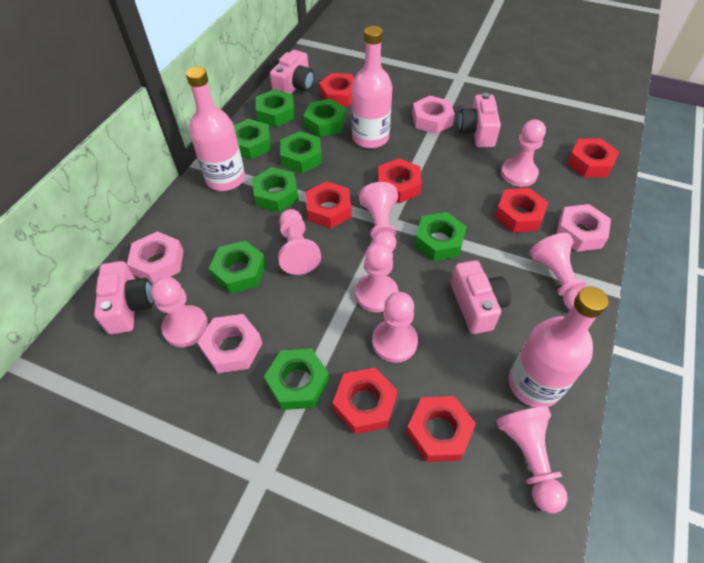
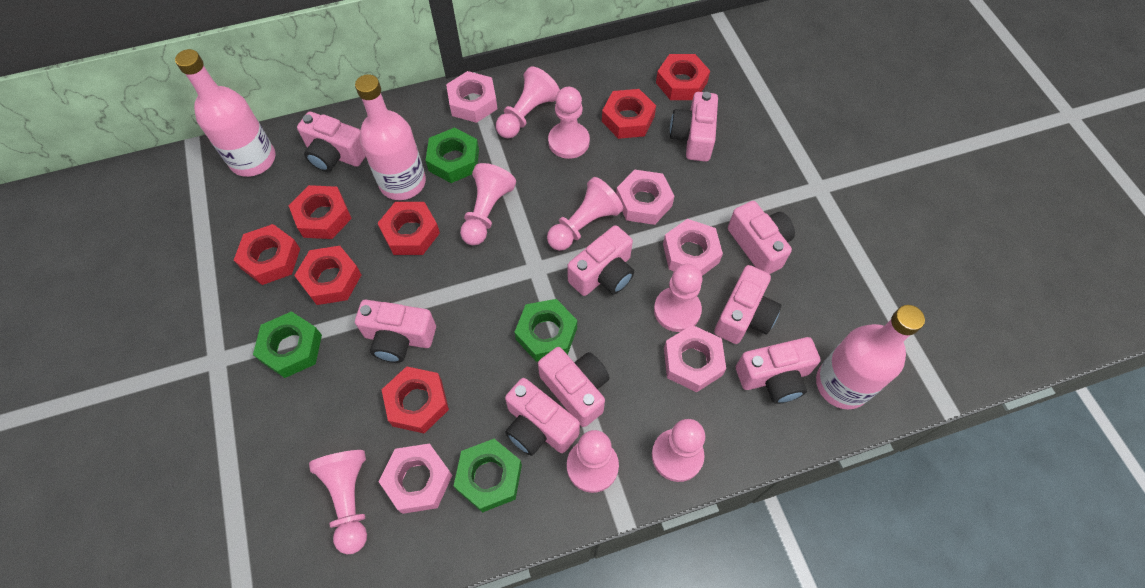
green nut: 8 -> 4
pink camera: 4 -> 9
pink nut: 4 -> 5

